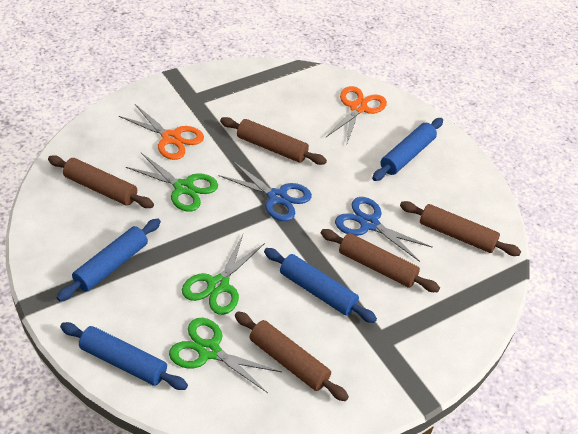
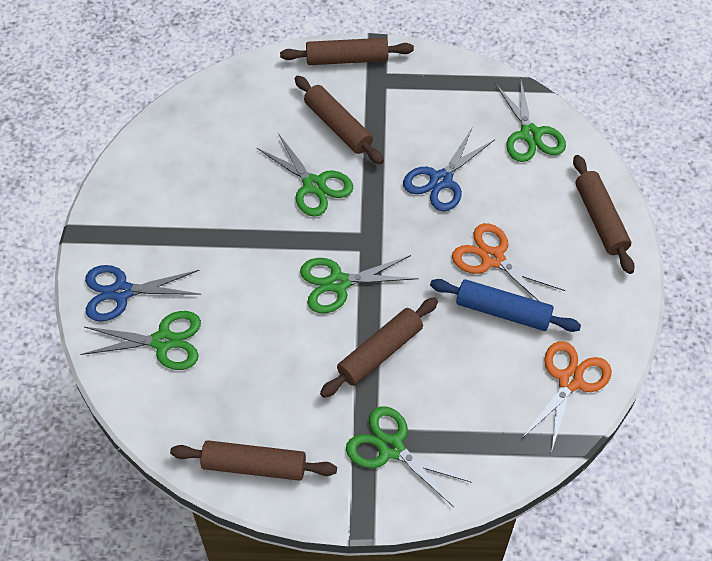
blue rolling pin: 4 -> 1
green scissors: 3 -> 5

